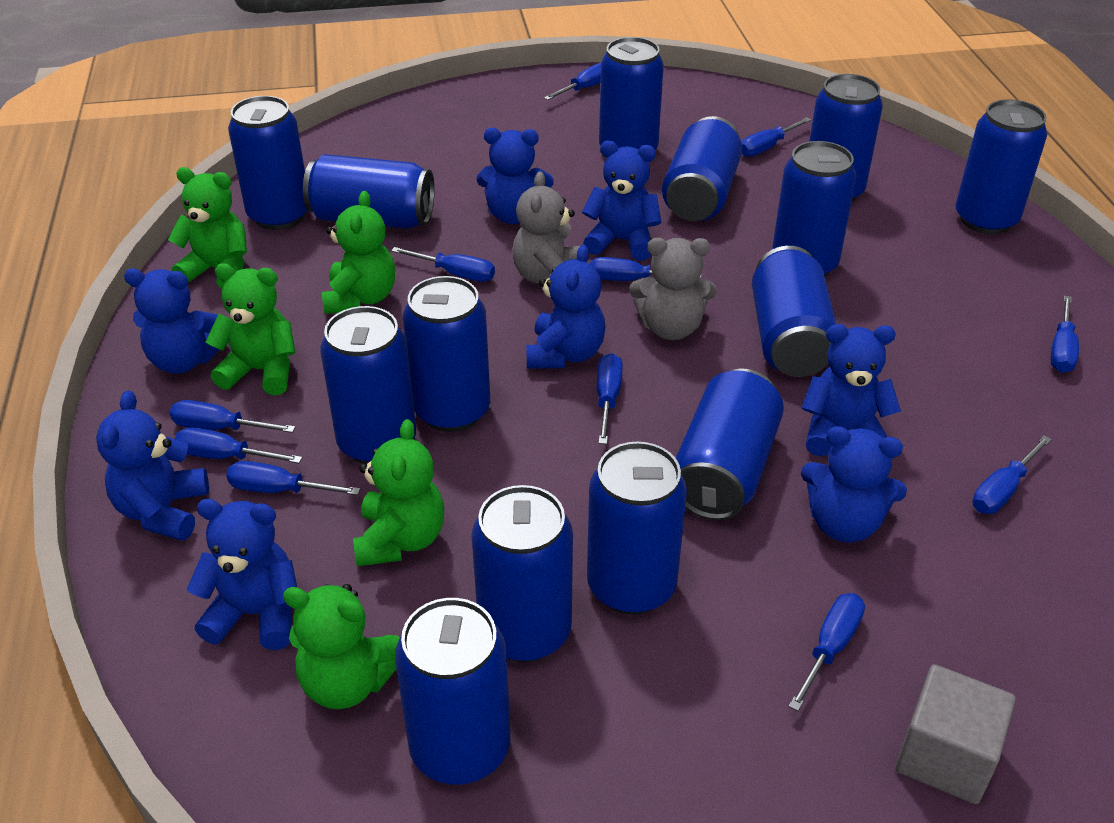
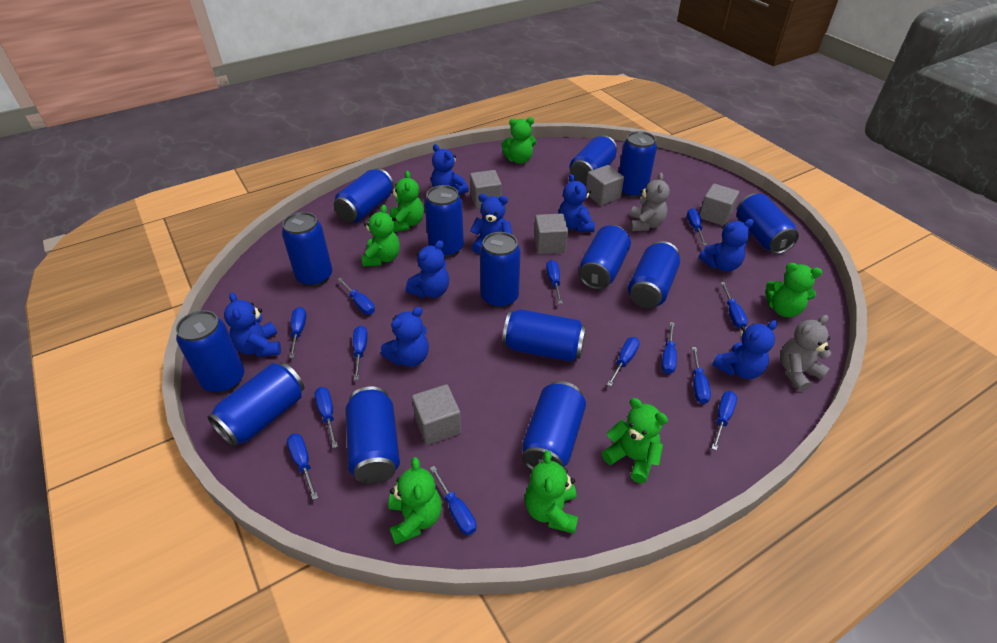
blue screwdriver: 11 -> 13
green teddy bear: 5 -> 7
grey cube: 1 -> 5

